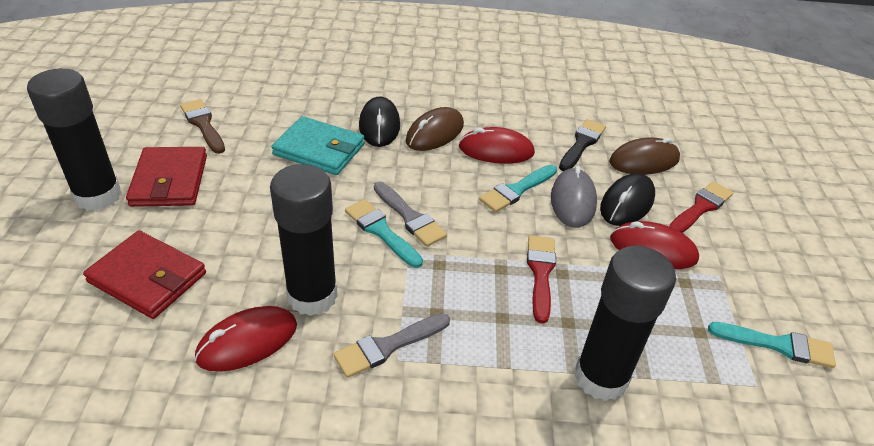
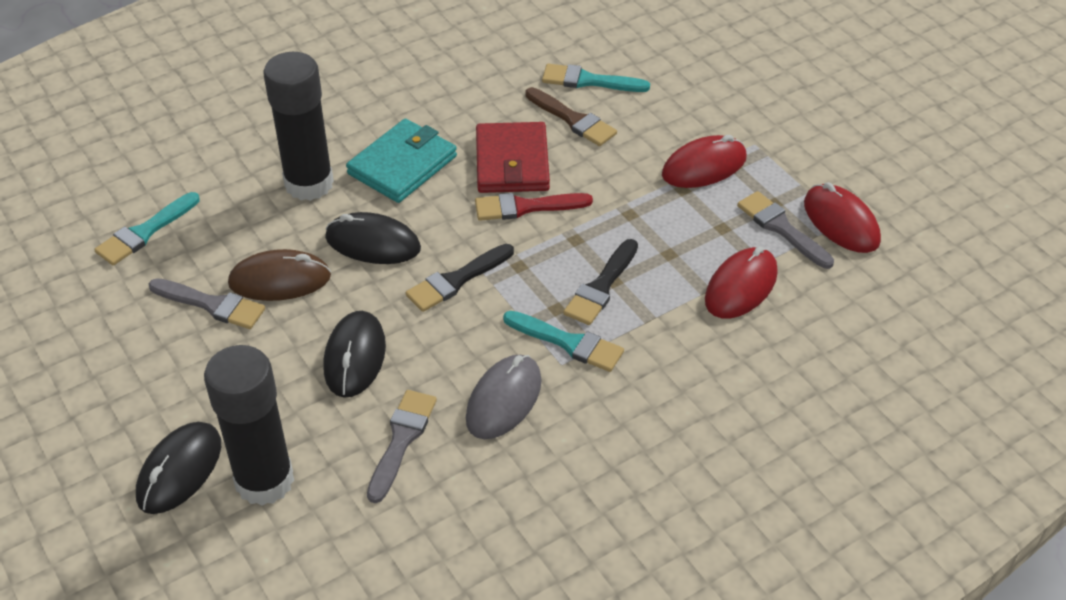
black brush: 1 -> 2
black glue stick: 3 -> 2
black mouse: 2 -> 3
brown mouse: 2 -> 1
grey brush: 2 -> 3
red brush: 2 -> 1
red wallet: 2 -> 1

